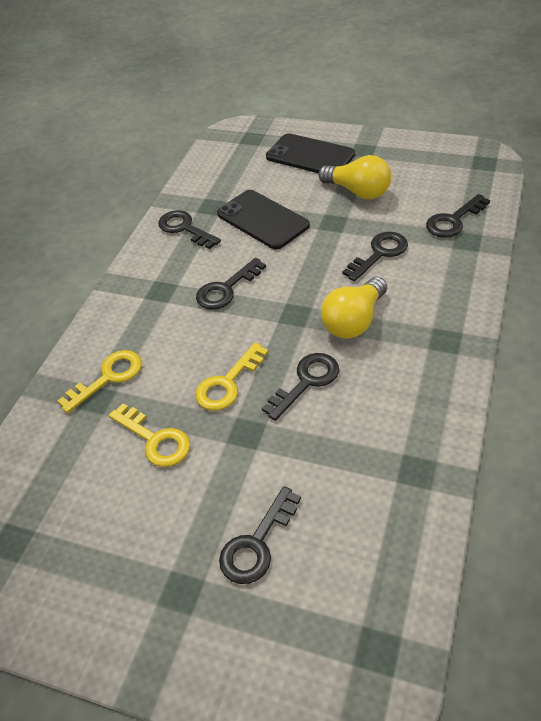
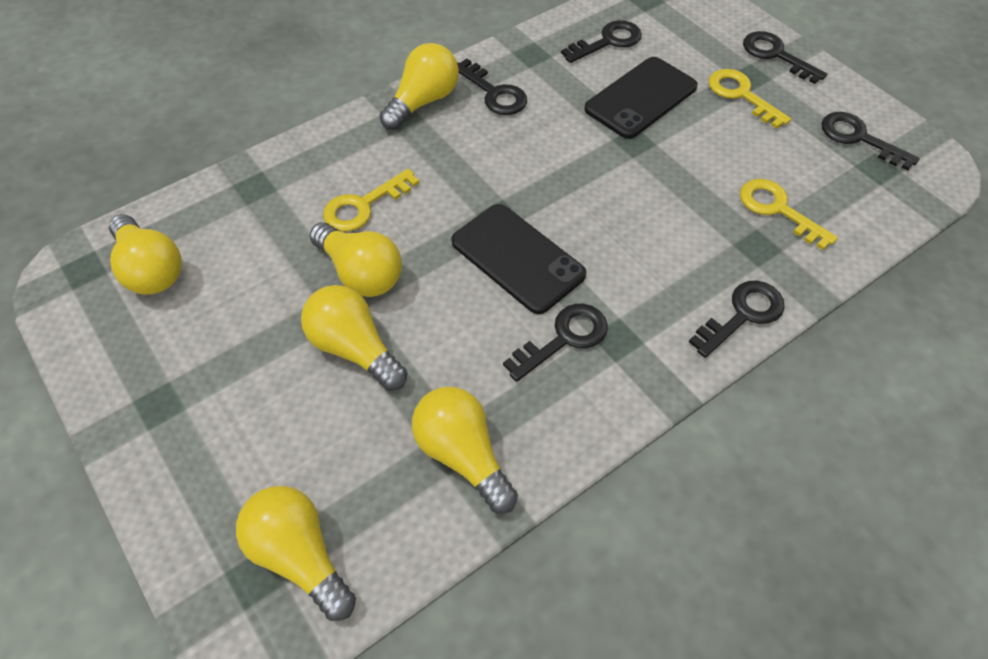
yellow light bulb: 2 -> 6

